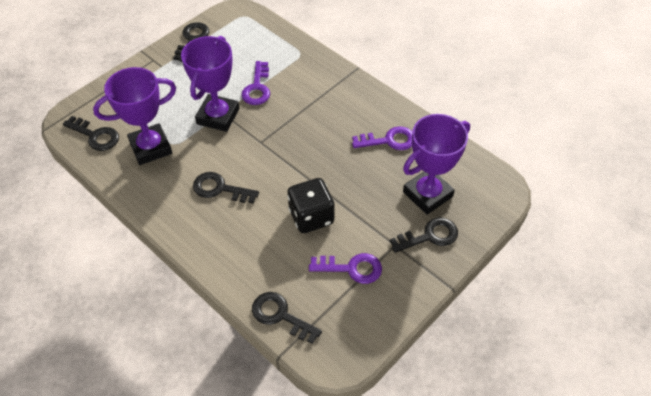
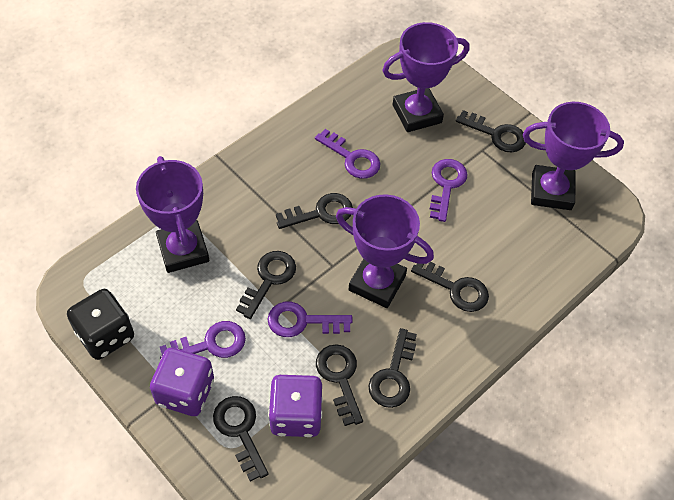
black key: 5 -> 7
purple dice: 0 -> 2
purple key: 3 -> 4
purple trophy: 3 -> 4

